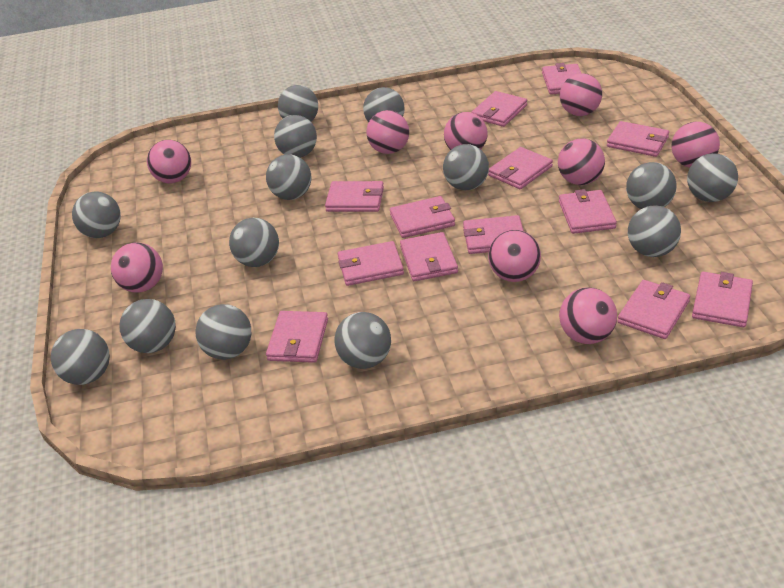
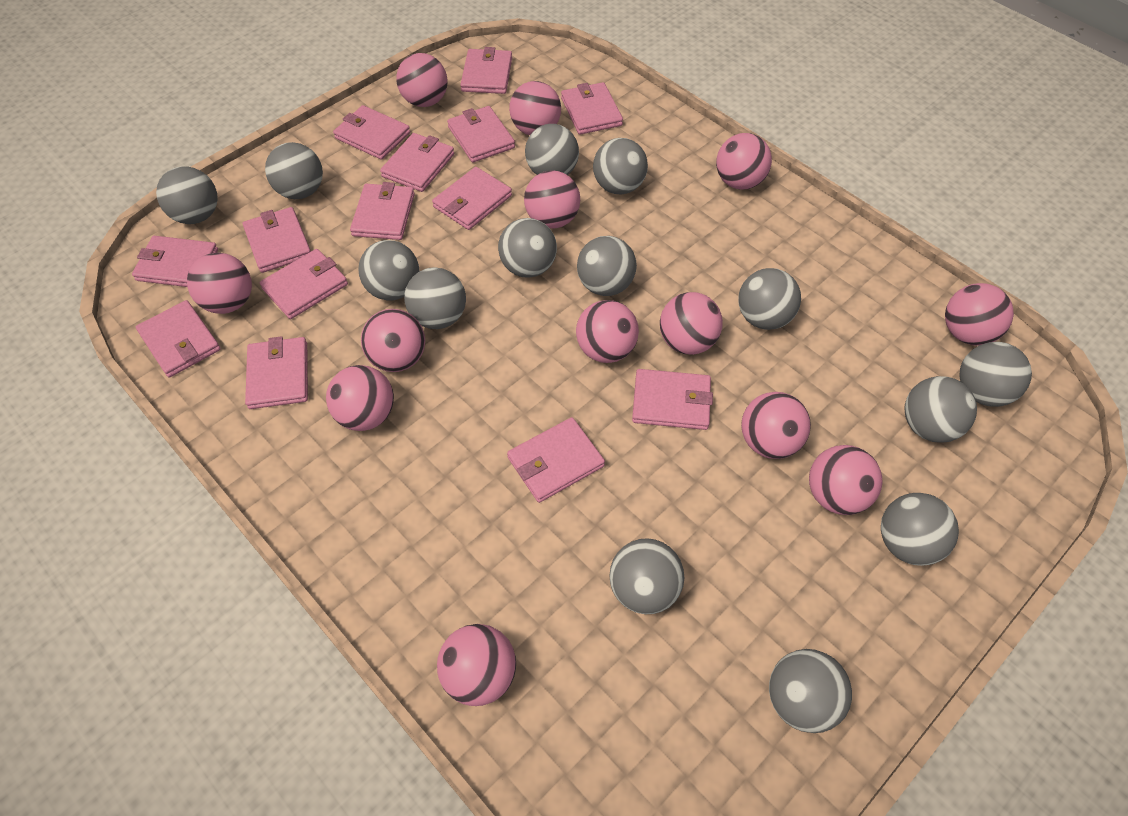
pink ball: 9 -> 13
pink wallet: 13 -> 14

